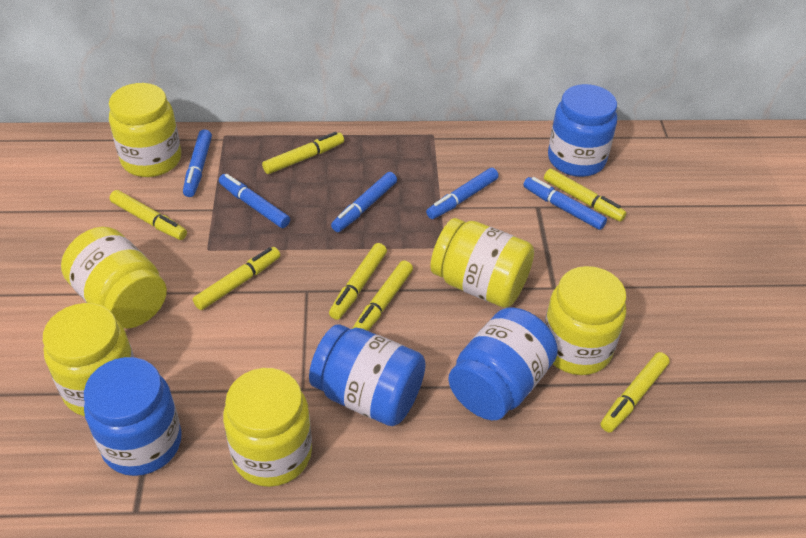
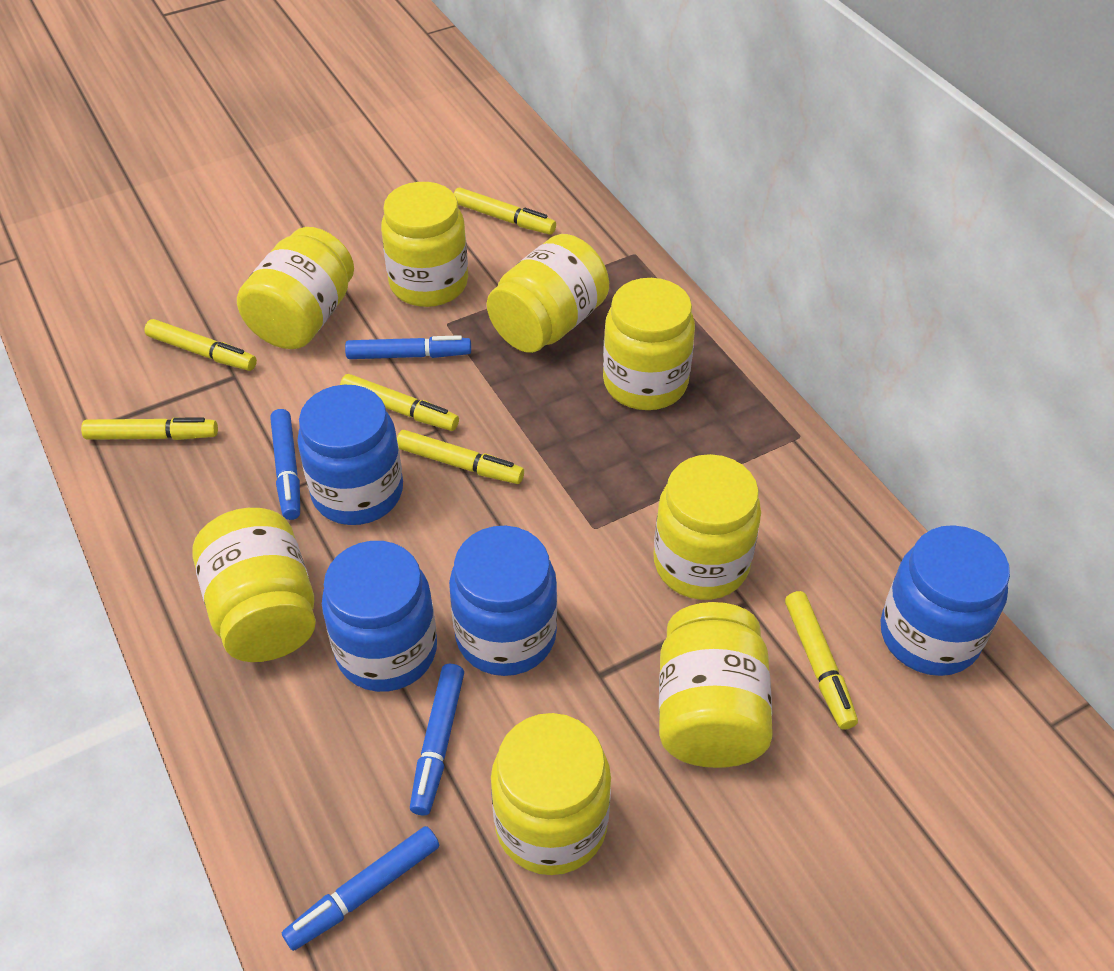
blue marker: 5 -> 4
yellow jar: 6 -> 8
yellow marker: 7 -> 6

